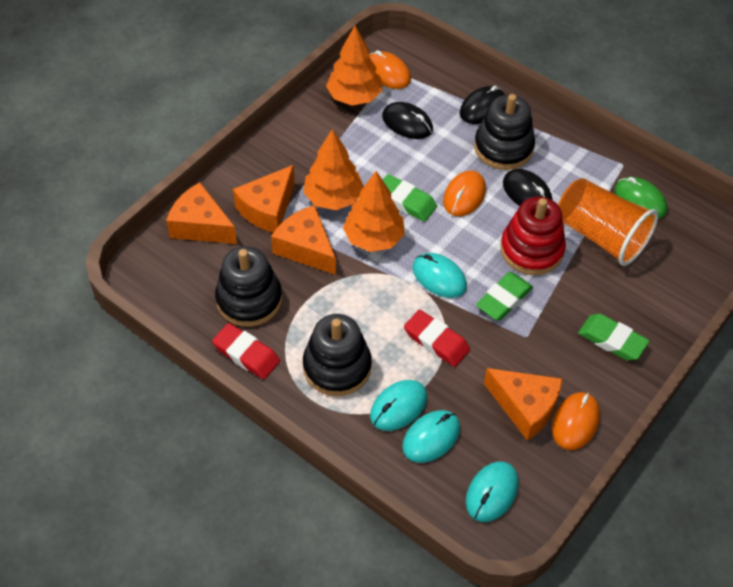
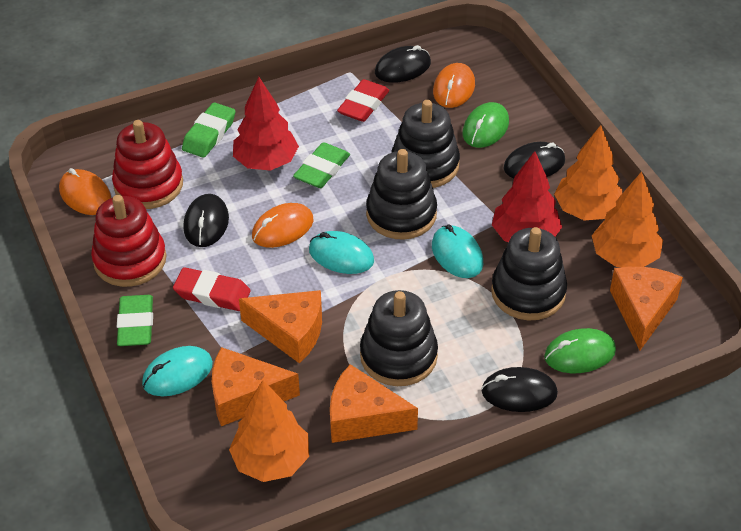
black mouse: 3 -> 4
black stacking toy: 3 -> 4
green mouse: 1 -> 2
orange cup: 1 -> 0
red stacking toy: 1 -> 2
red tree: 0 -> 2
turquoise mouse: 4 -> 3

